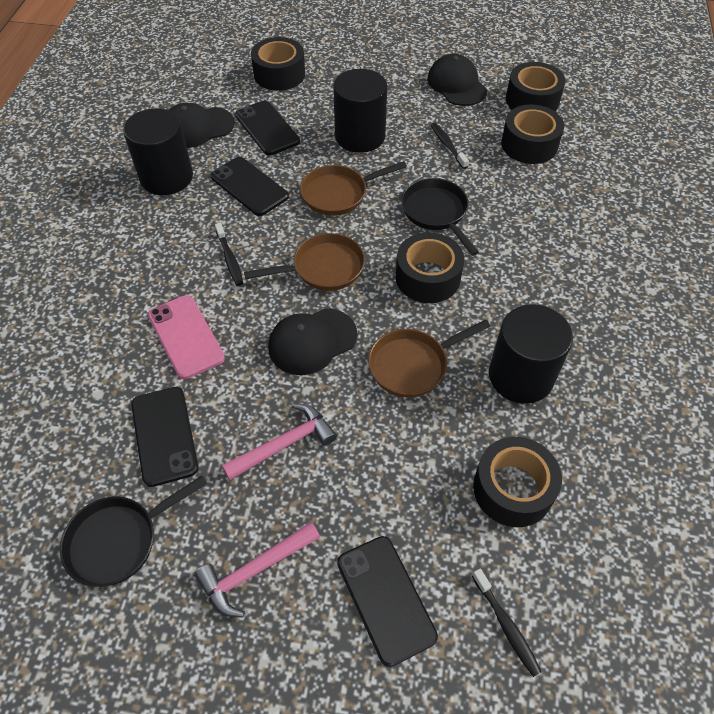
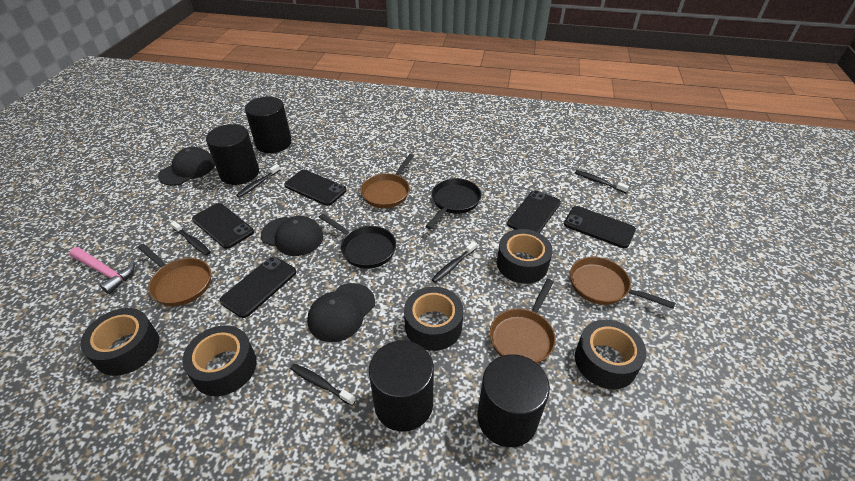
black cylinder: 3 -> 4
black phone: 4 -> 5
black toothbrush: 3 -> 5
brown pan: 3 -> 4
pink hammer: 2 -> 1
pink phone: 1 -> 0

